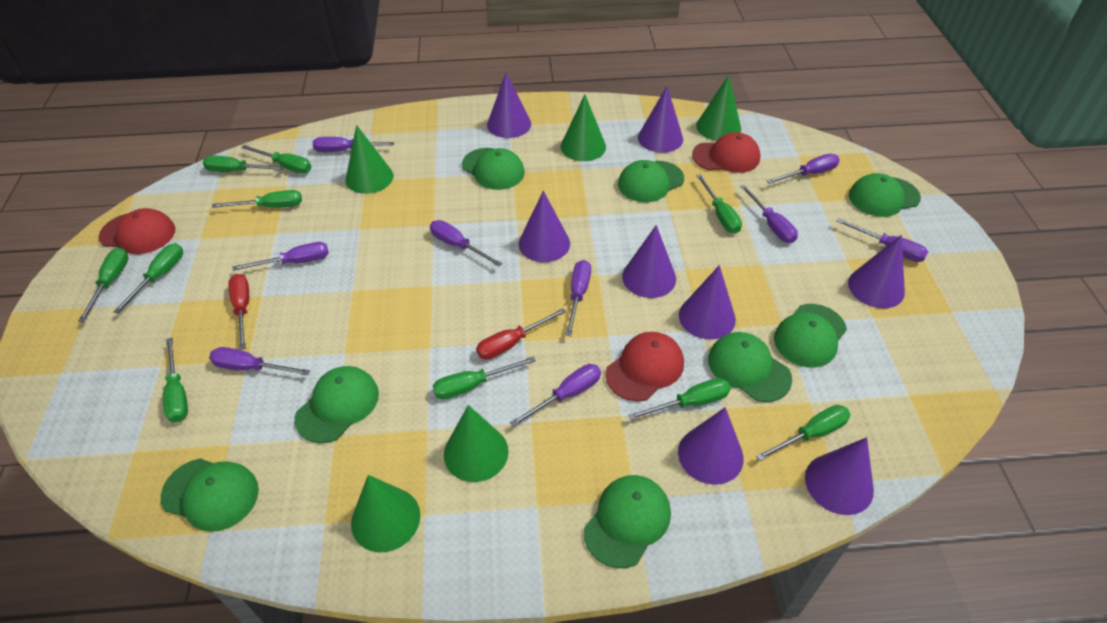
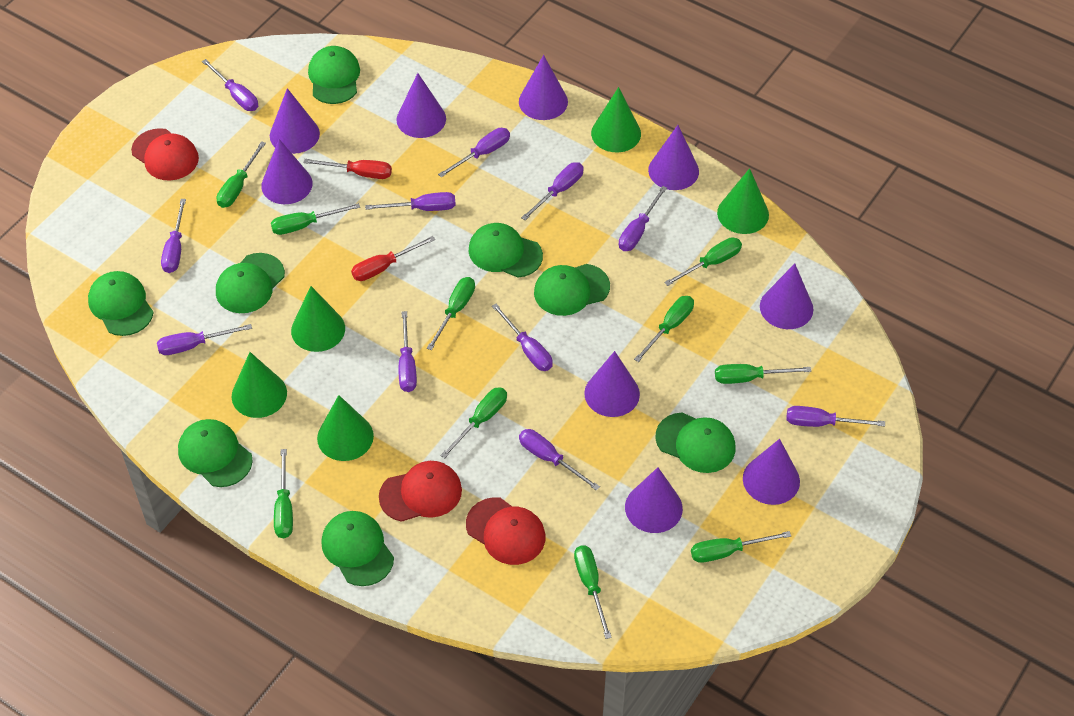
purple cone: 8 -> 9
purple screwdriver: 9 -> 11

